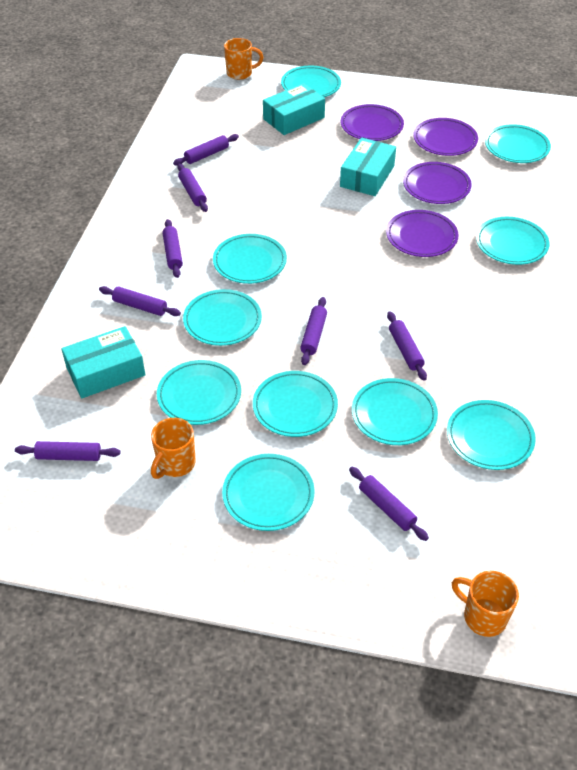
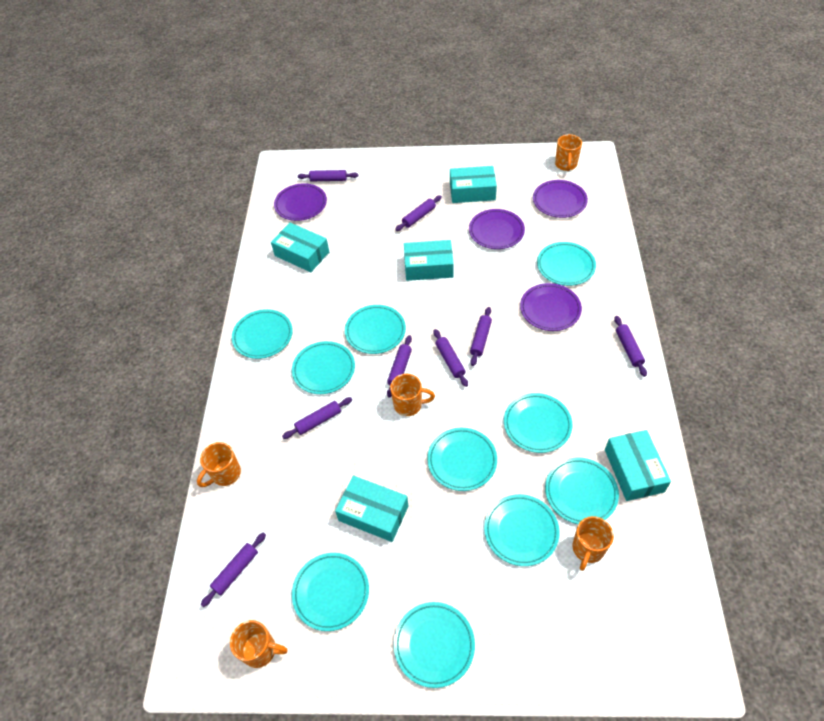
orange mug: 3 -> 5
turquoise box: 3 -> 5

